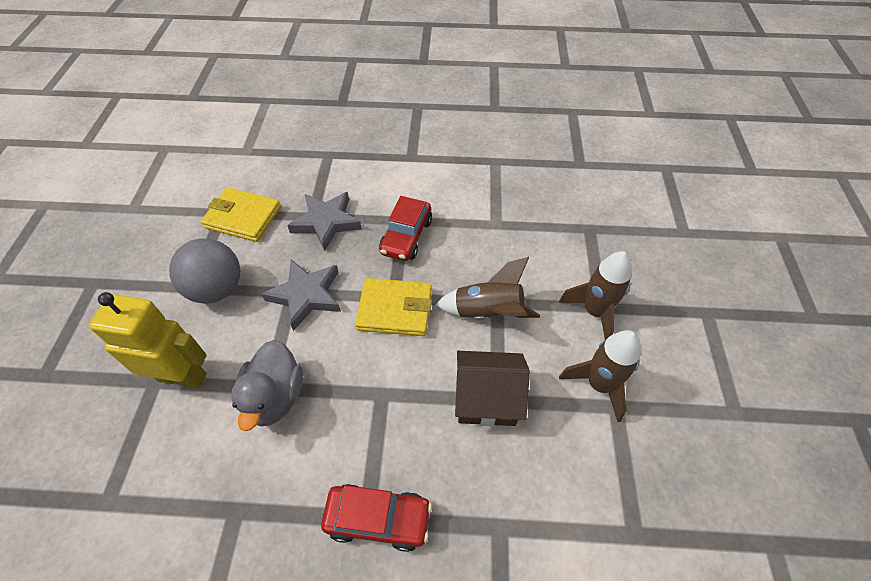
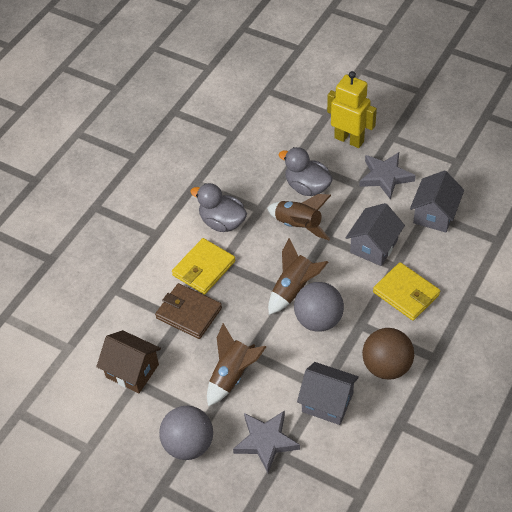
brown ball: 0 -> 1
brown wallet: 0 -> 1
grey ball: 1 -> 2
grey duck: 1 -> 2
grey house: 0 -> 3
red car: 2 -> 0

